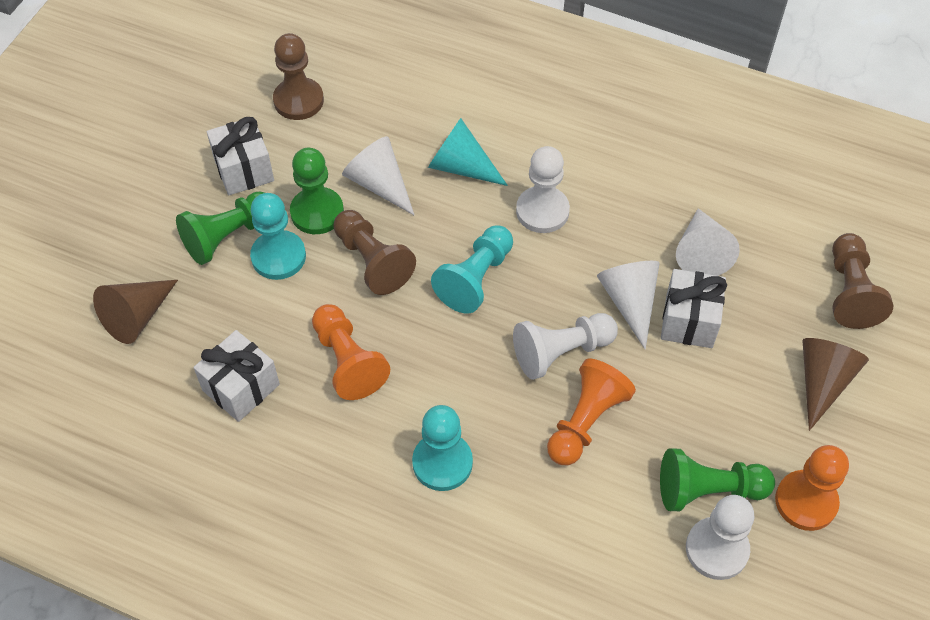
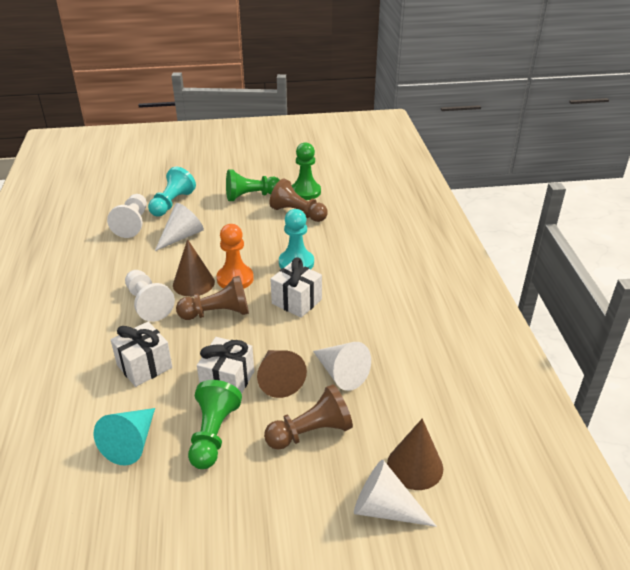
brown cone: 2 -> 3
orange pawn: 3 -> 1
turquoise pawn: 3 -> 2
white pawn: 3 -> 2

